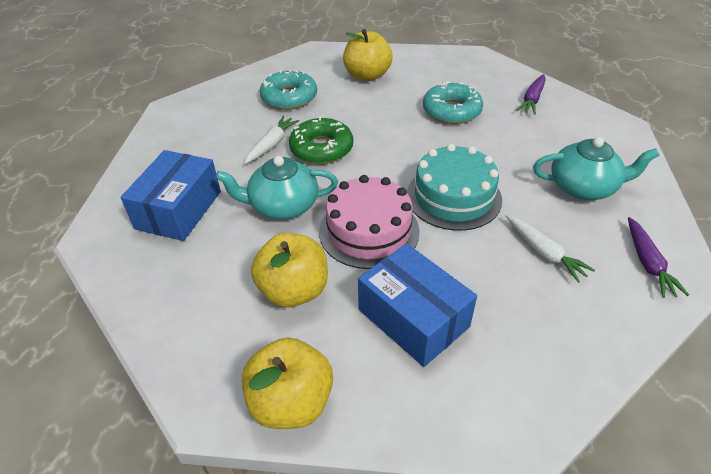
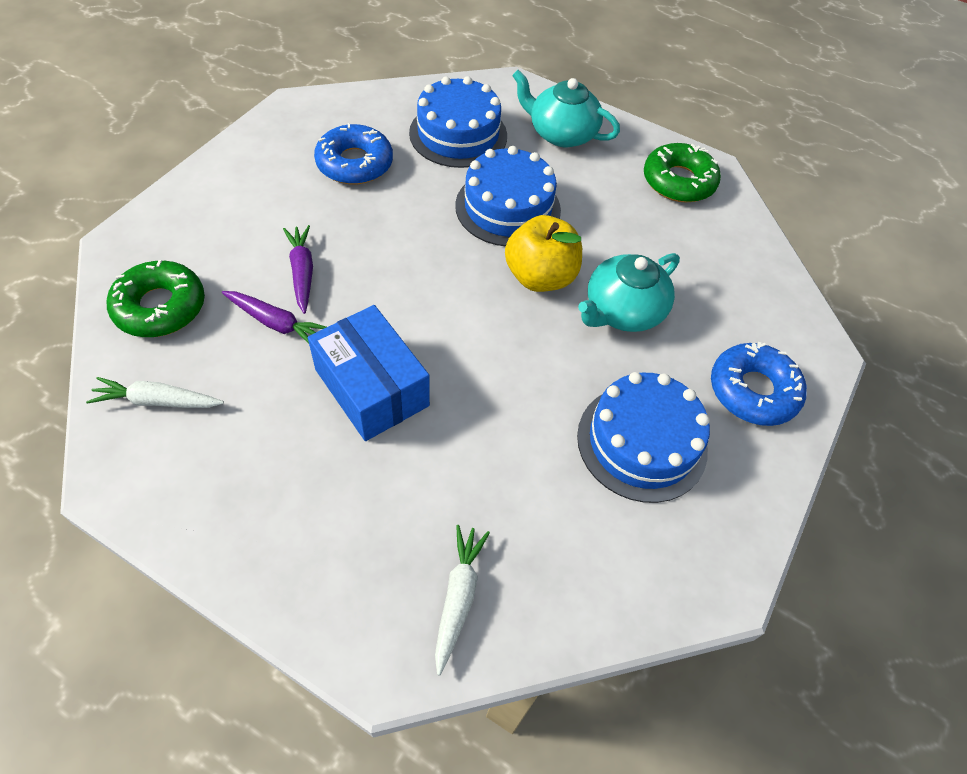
blue box: 2 -> 1
blue cake: 0 -> 3
blue donut: 0 -> 2
green donut: 1 -> 2
pink cake: 1 -> 0
turquoise cake: 1 -> 0
turquoise donut: 2 -> 0
yellow apple: 3 -> 1

